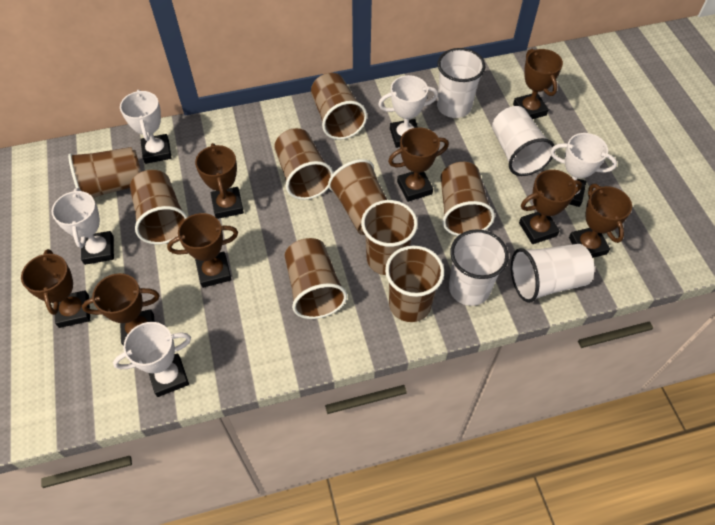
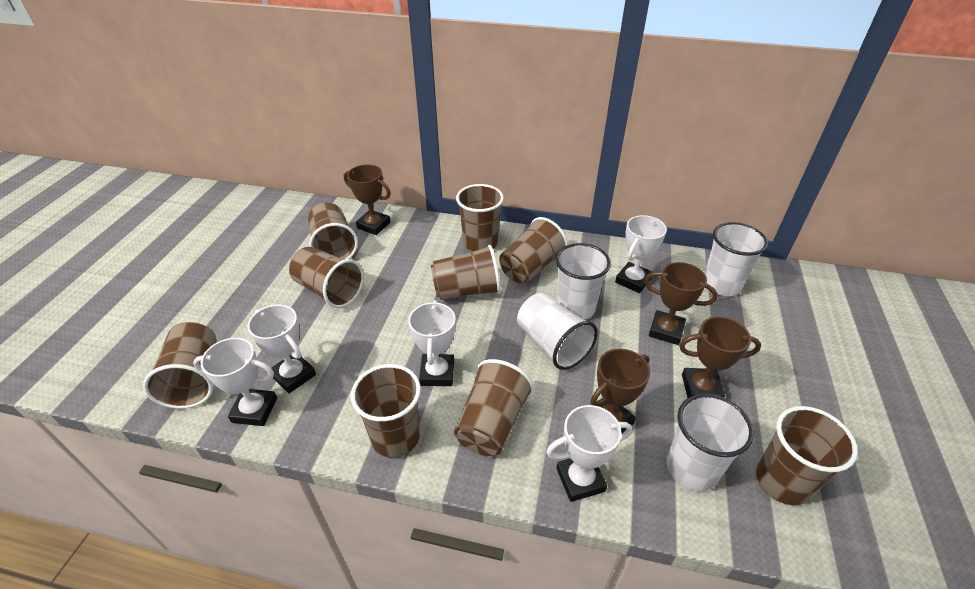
brown trophy: 8 -> 4

